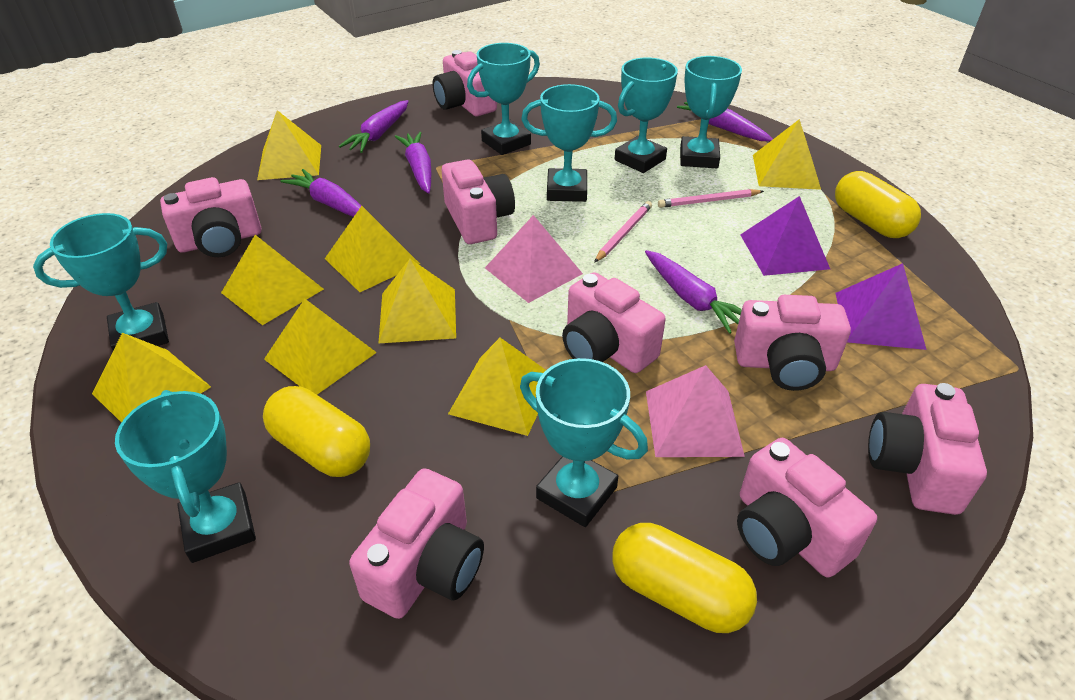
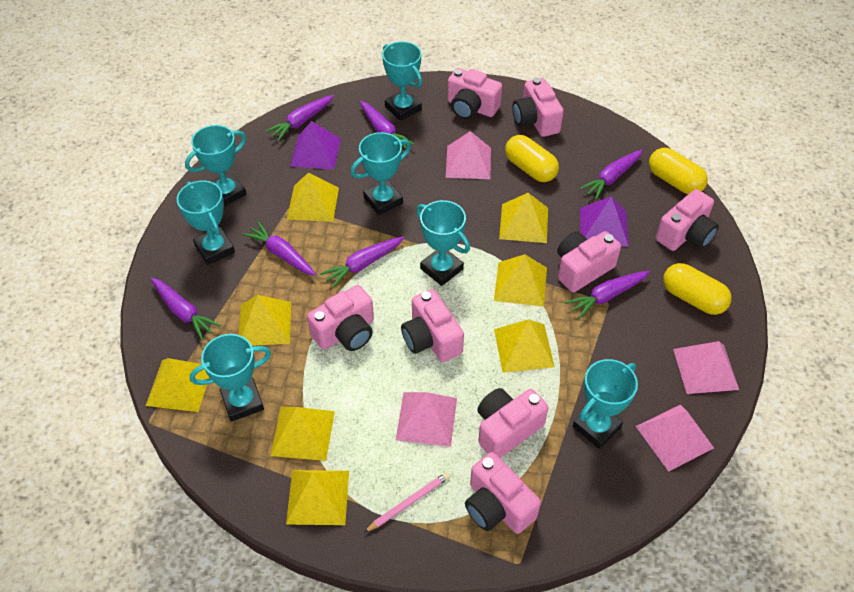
pink pencil: 2 -> 1
pink pyramid: 2 -> 4
purple carrot: 5 -> 7

